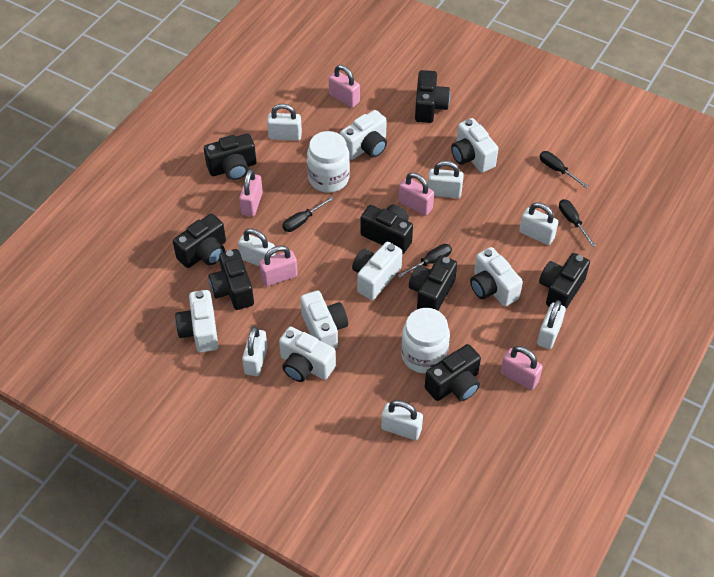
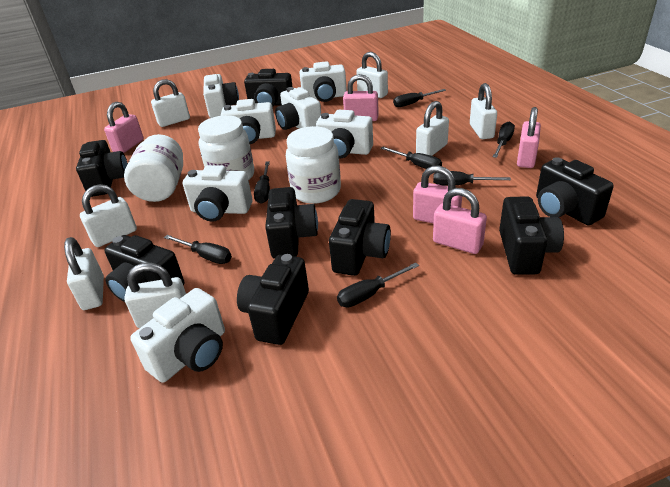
black screwdriver: 4 -> 7
white jar: 2 -> 3

